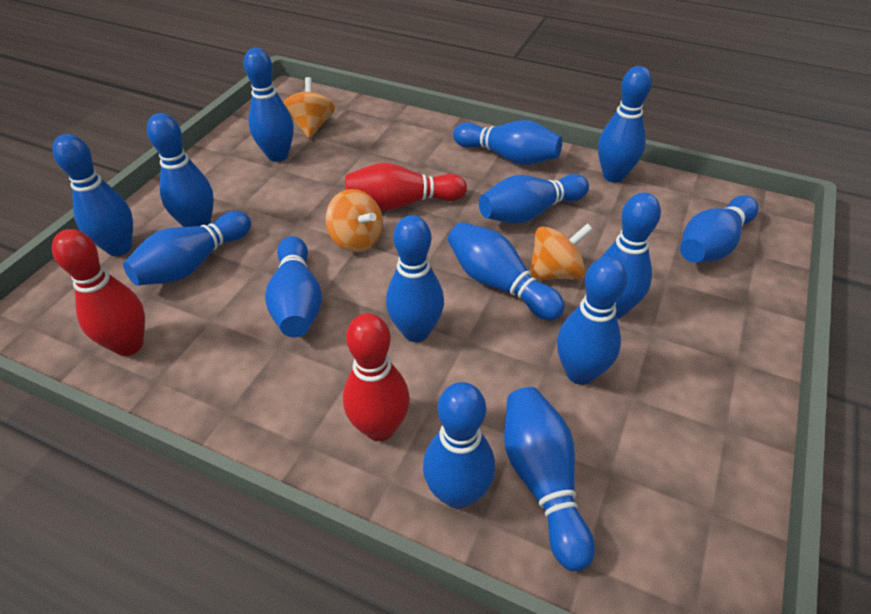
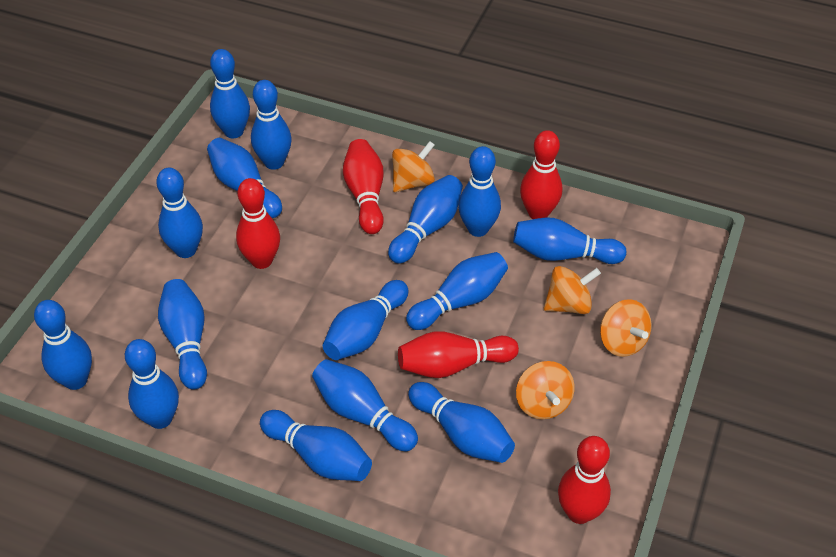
orange spinning top: 3 -> 4
red bowling pin: 3 -> 5

